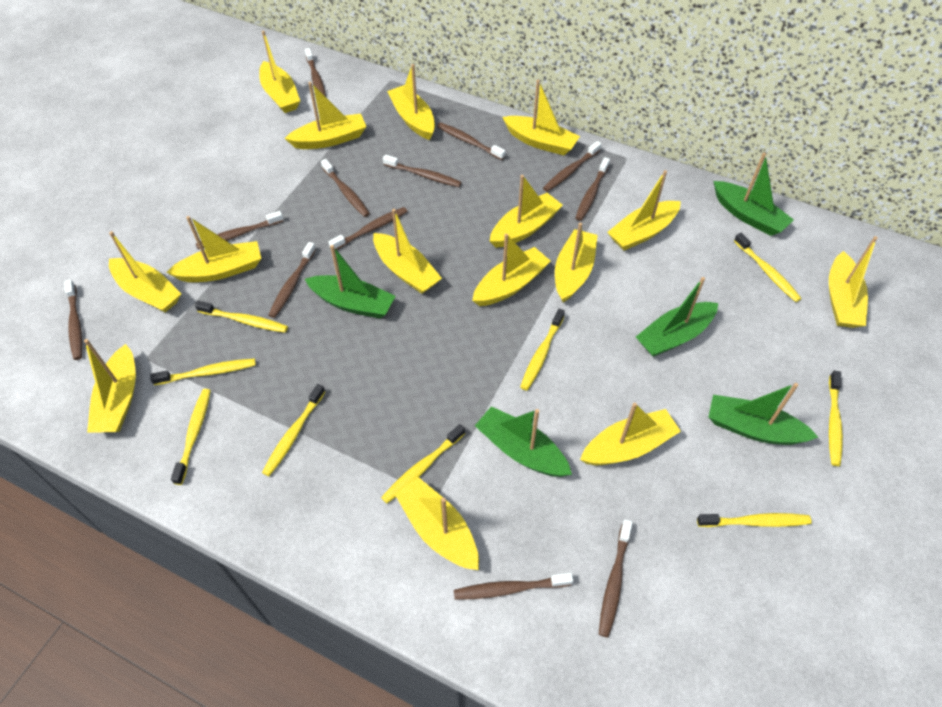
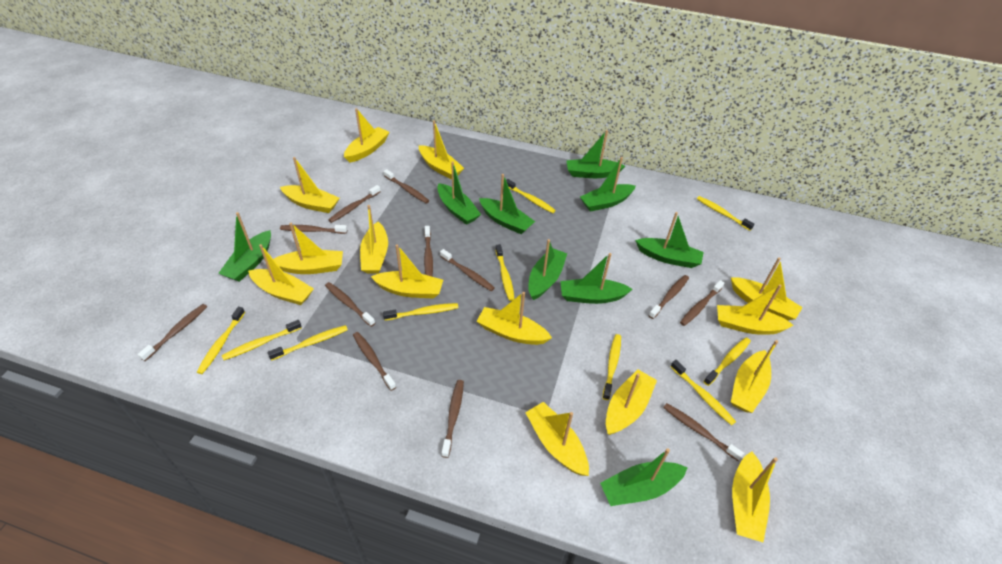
green boat: 5 -> 9
yellow boat: 15 -> 14
yellow toothbrush: 9 -> 10

